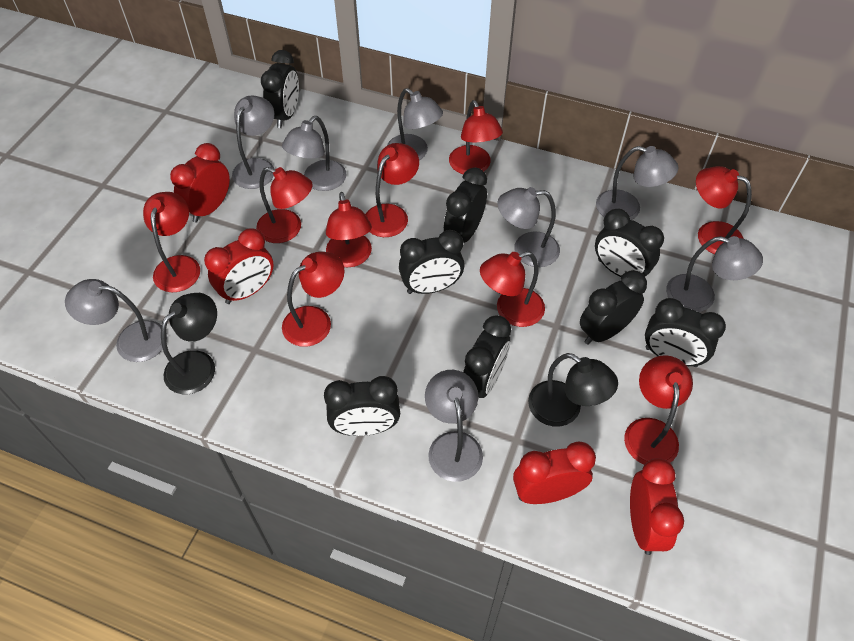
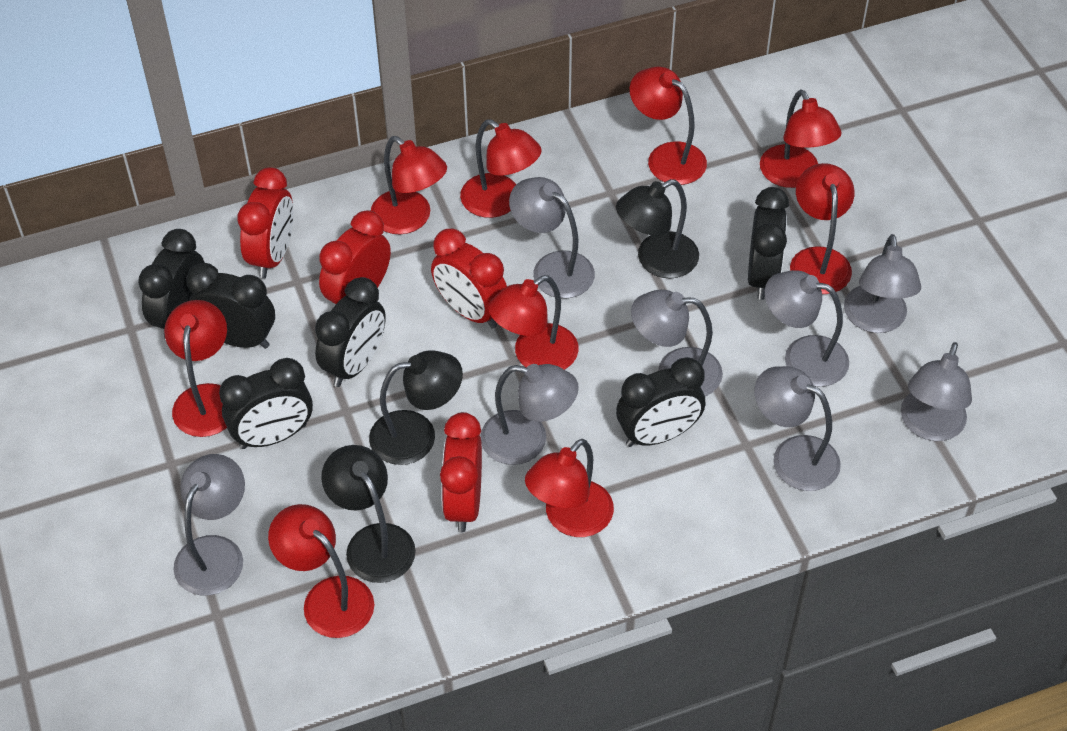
black clock: 8 -> 6
black lamp: 2 -> 3

